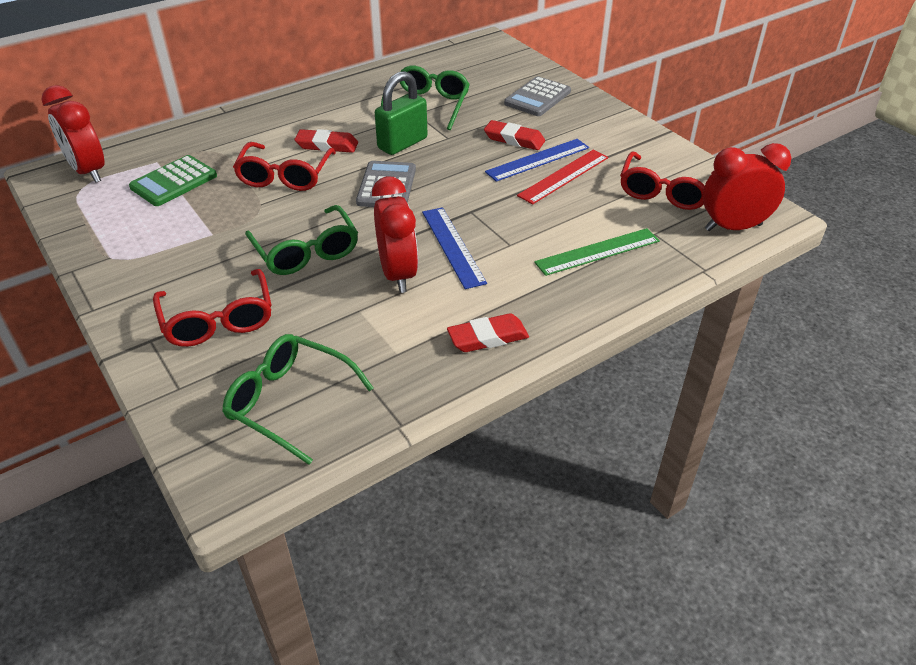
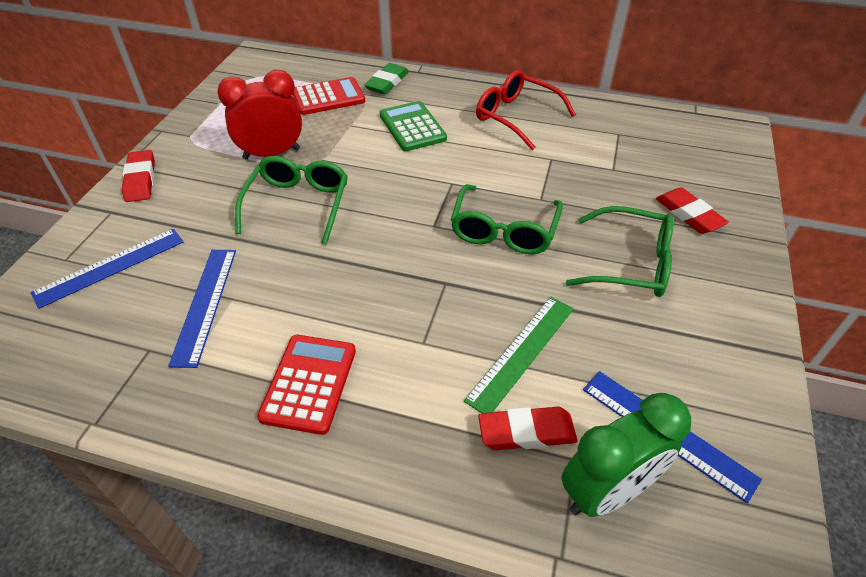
blue ruler: 2 -> 3
green clock: 0 -> 1
green eraser: 0 -> 1
green padlock: 1 -> 0
grey calculator: 2 -> 0
red calculator: 0 -> 2
red clock: 3 -> 1
red glasses: 3 -> 1
red ruler: 1 -> 0

